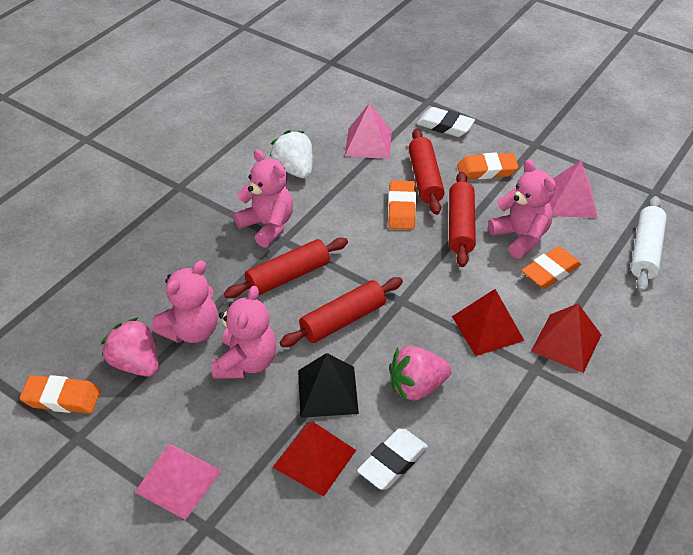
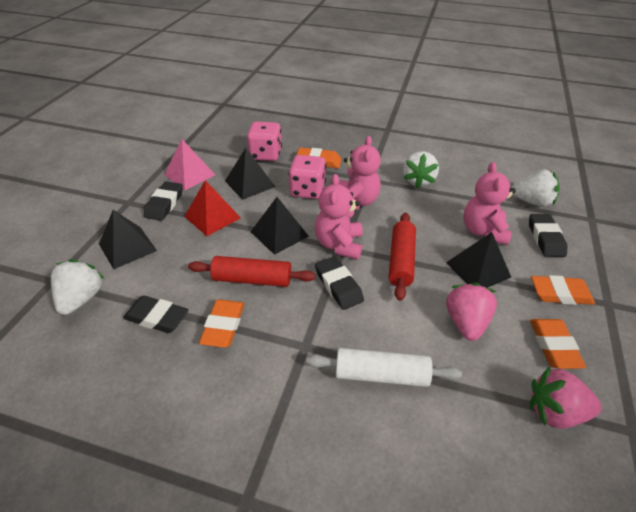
black eraser: 0 -> 4
black pyramid: 1 -> 4
pink dice: 0 -> 2
pink pyramid: 3 -> 1
pink teddy bear: 4 -> 3
red pyramid: 3 -> 1
red rolling pin: 4 -> 2
white eraser: 2 -> 0
white strawberry: 1 -> 3

